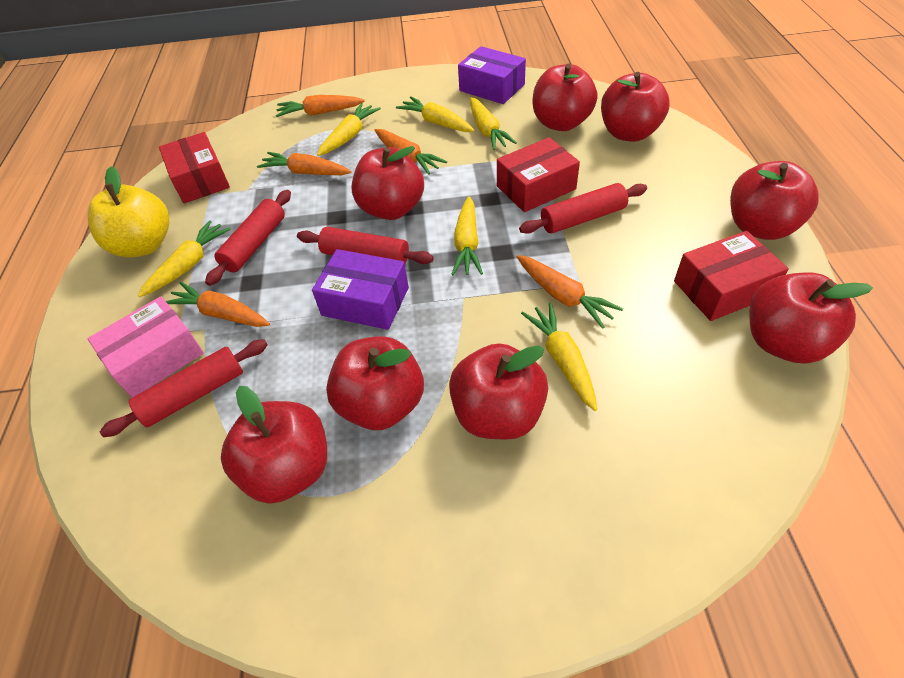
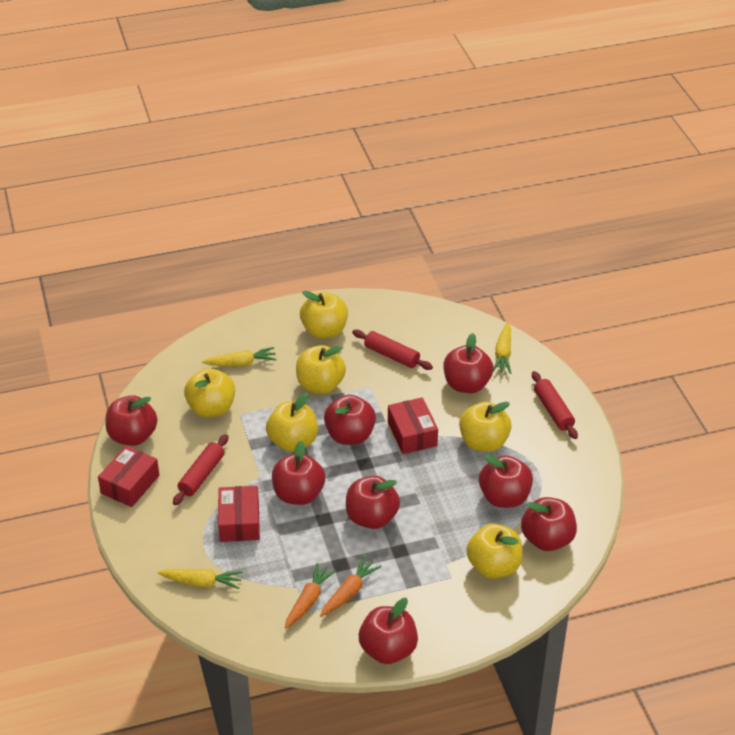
orange carrot: 5 -> 2
pink box: 1 -> 0
purple box: 2 -> 0
red rolling pin: 4 -> 3
yellow apple: 1 -> 6
yellow carrot: 6 -> 3

